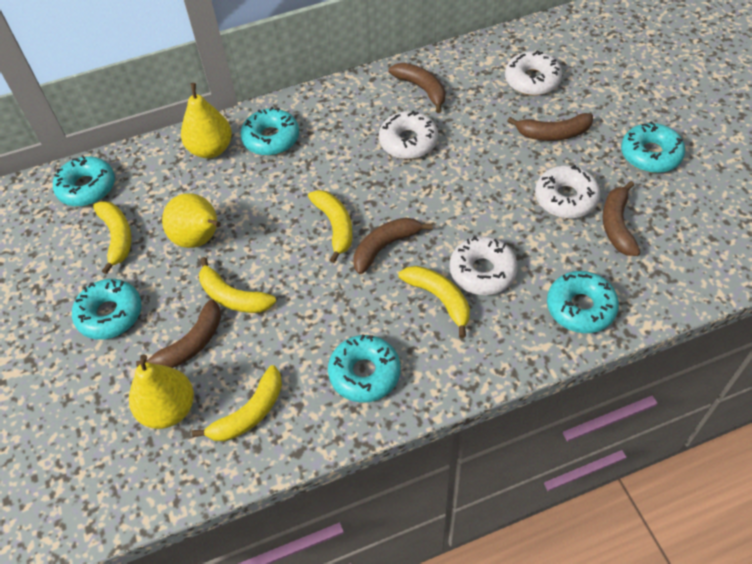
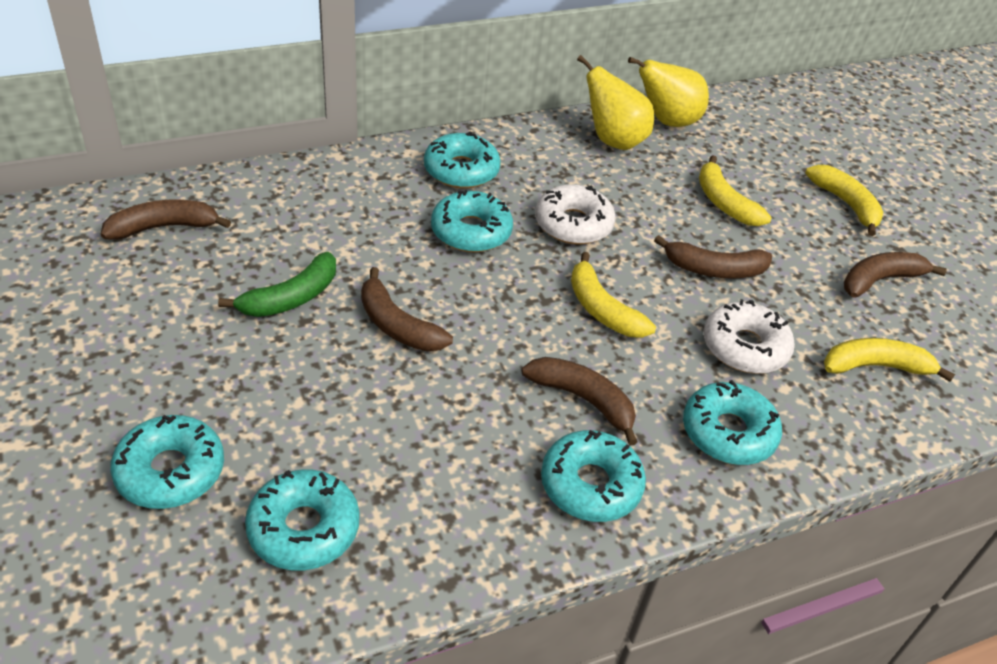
green banana: 0 -> 1
white donut: 4 -> 2
yellow banana: 5 -> 4
yellow pear: 3 -> 2

